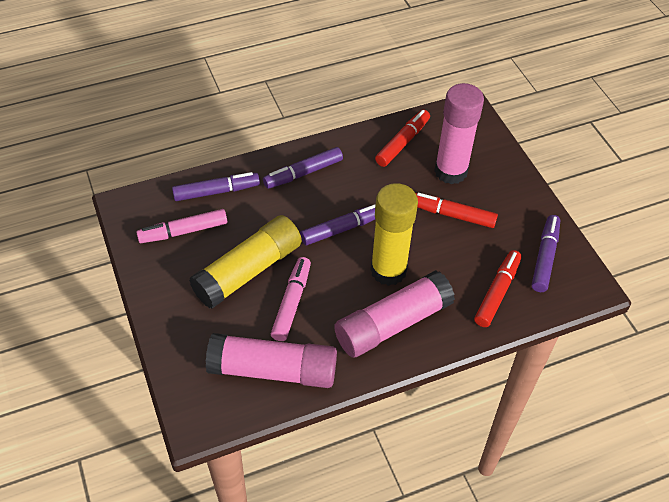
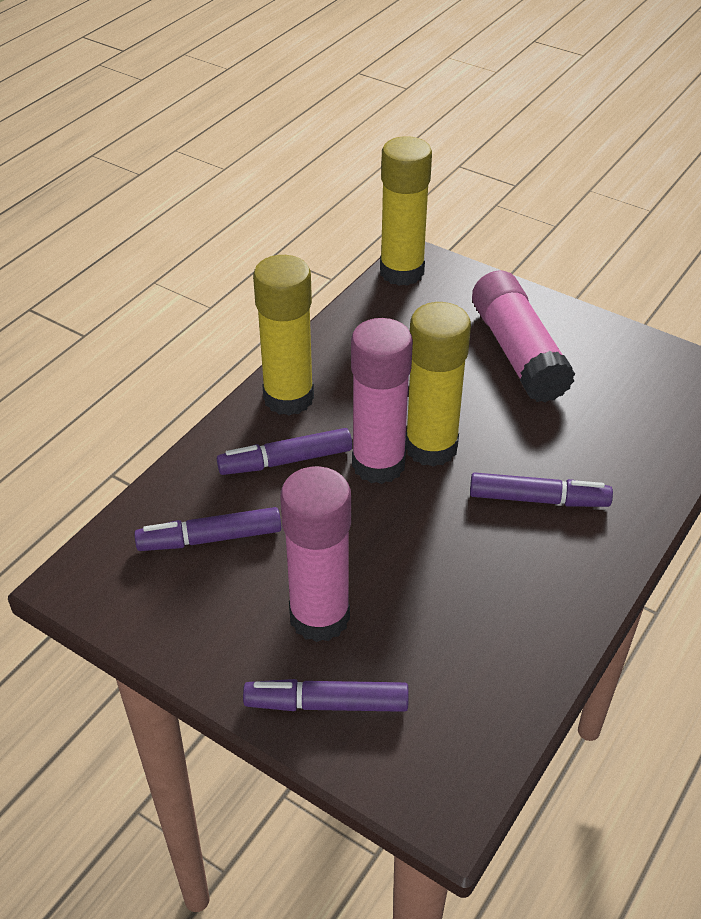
pink marker: 2 -> 0
red marker: 3 -> 0
yellow glue stick: 2 -> 3

